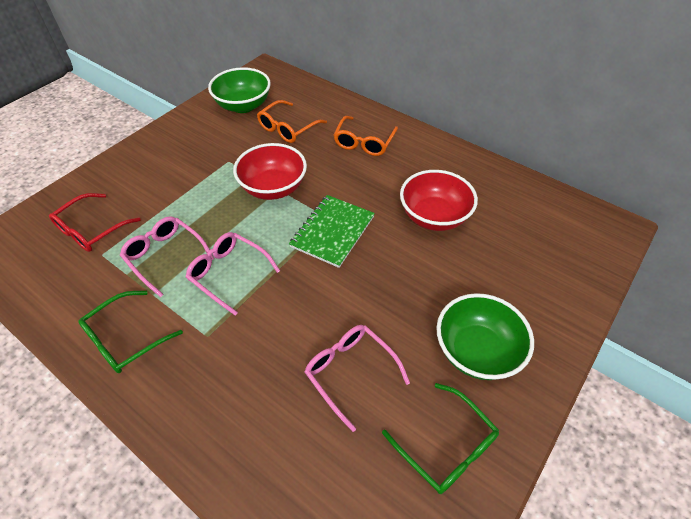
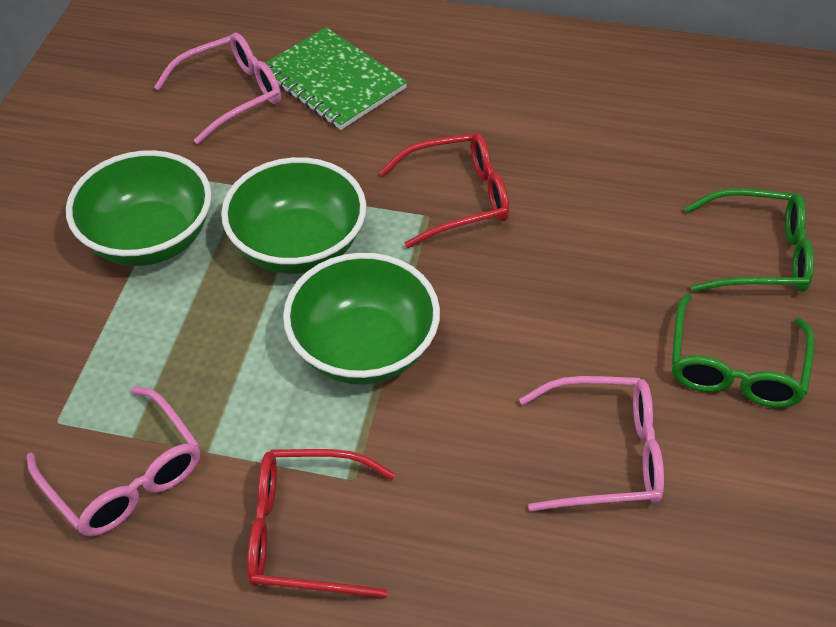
green bowl: 2 -> 3
orange glasses: 2 -> 0
red bowl: 2 -> 0
red glasses: 1 -> 2

